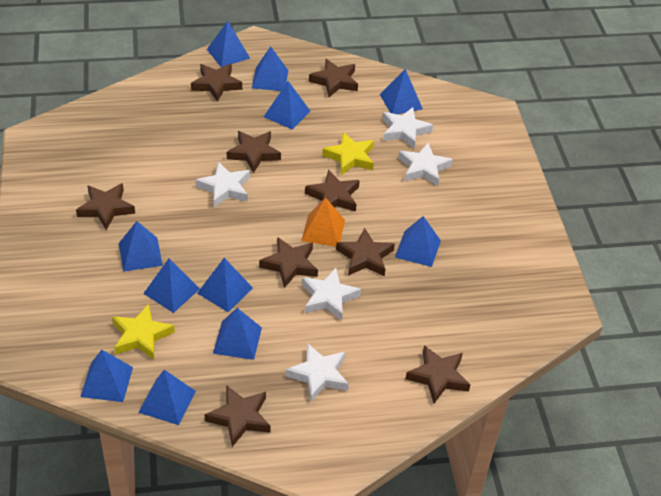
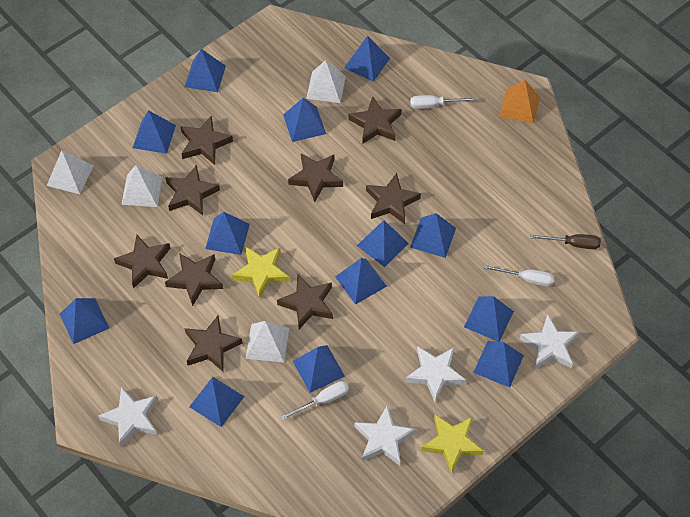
blue pyramid: 11 -> 13
brown screwdriver: 0 -> 1
white pyramid: 0 -> 4
white screwdriver: 0 -> 3
white star: 5 -> 4

